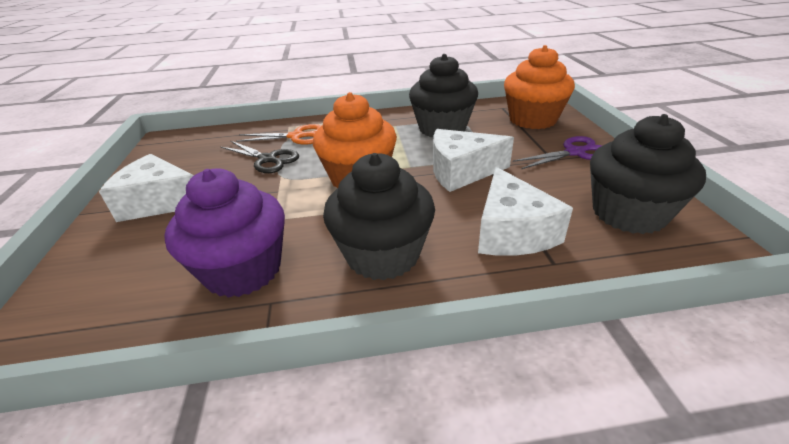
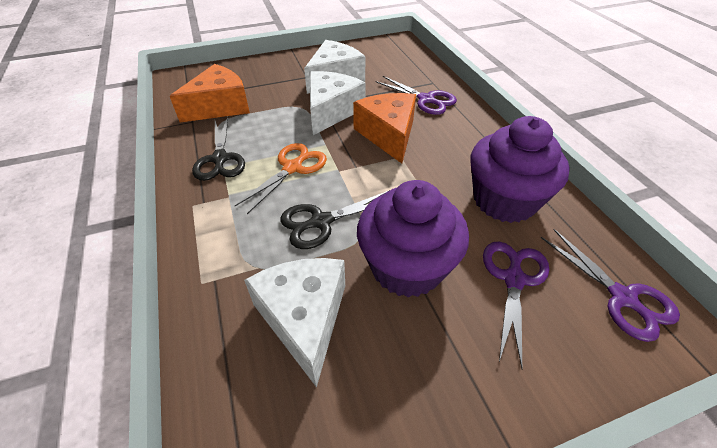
black cupcake: 3 -> 0
black scissors: 1 -> 2
orange cheese: 0 -> 2
orange cupcake: 2 -> 0
purple cupcake: 1 -> 2
purple scissors: 1 -> 3

